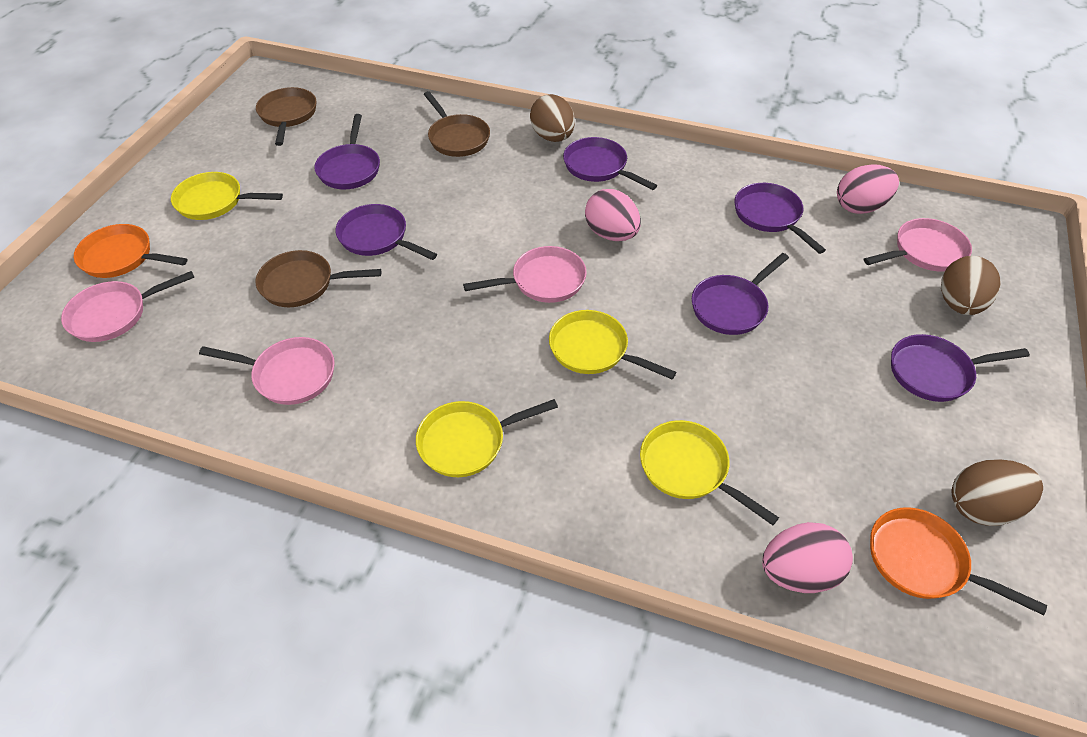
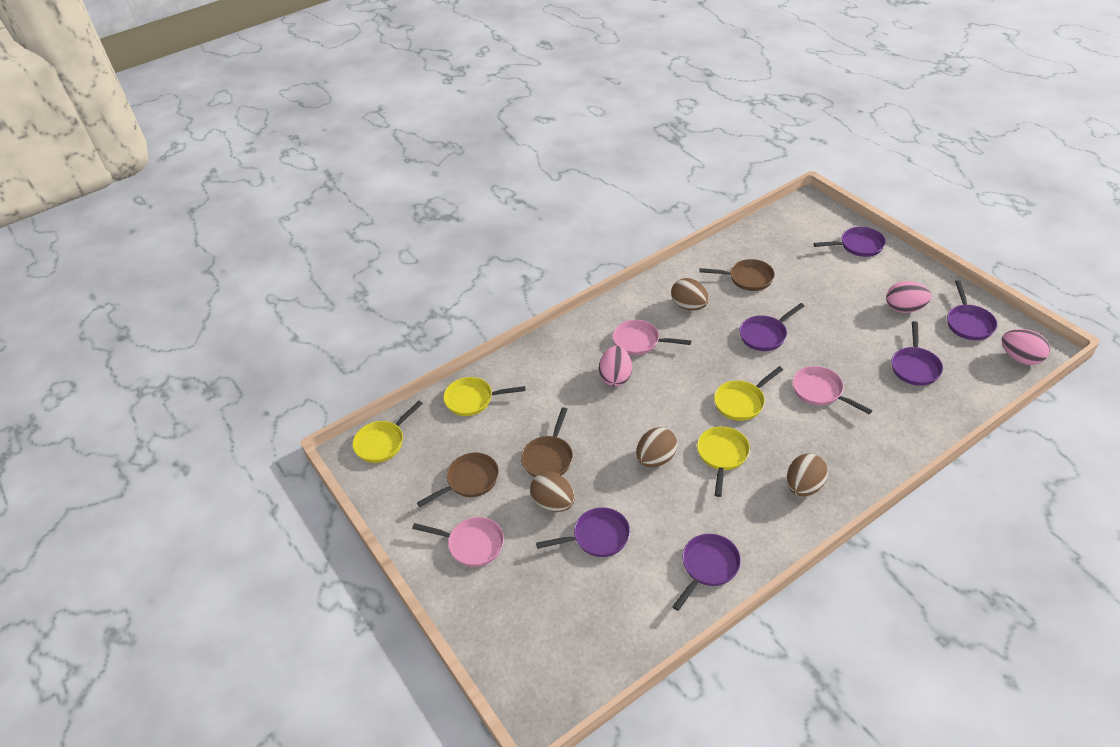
brown egg: 3 -> 4
orange pan: 2 -> 0
pink pan: 4 -> 3

